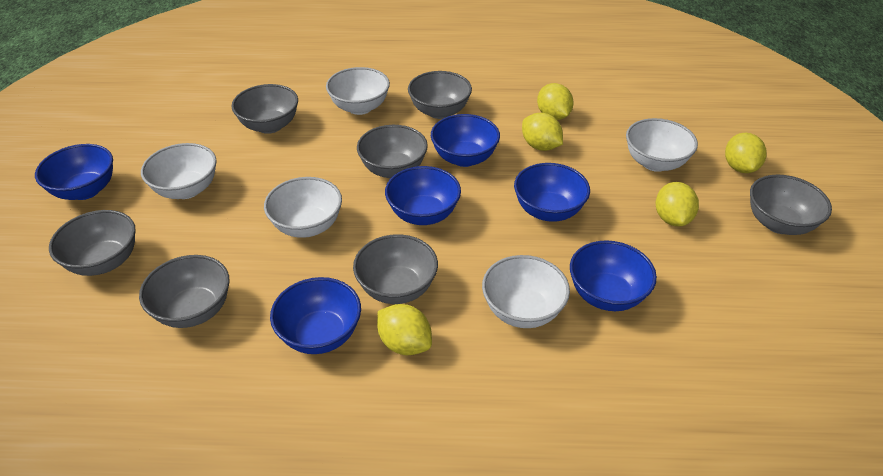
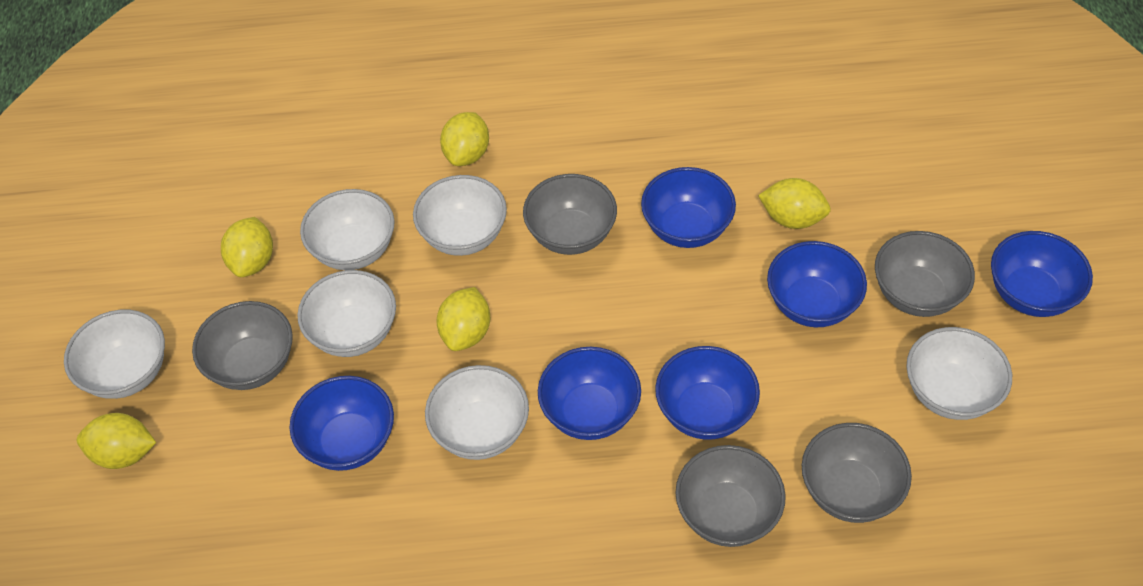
grey bowl: 7 -> 5
white bowl: 5 -> 6

